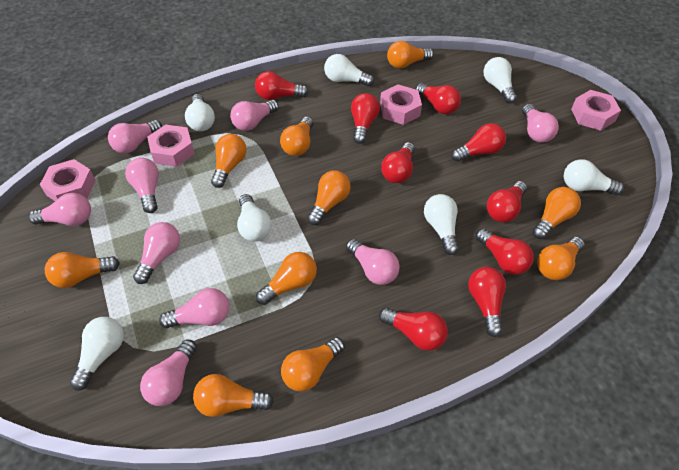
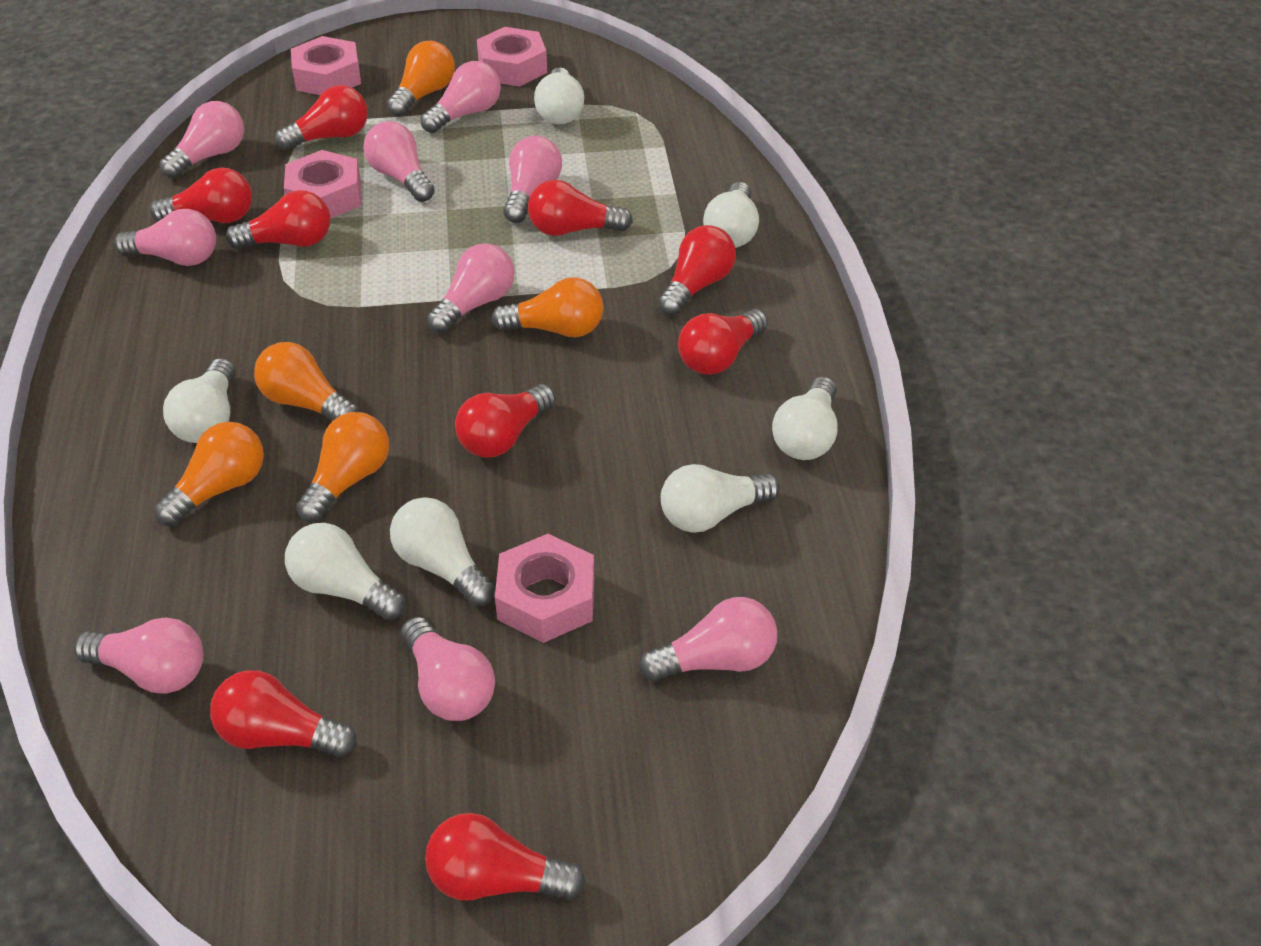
orange light bulb: 10 -> 5

